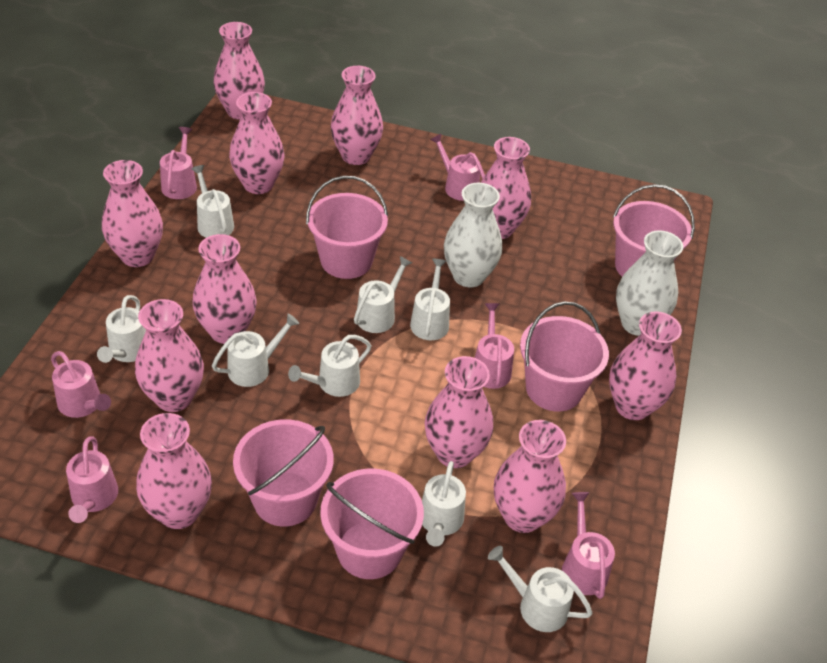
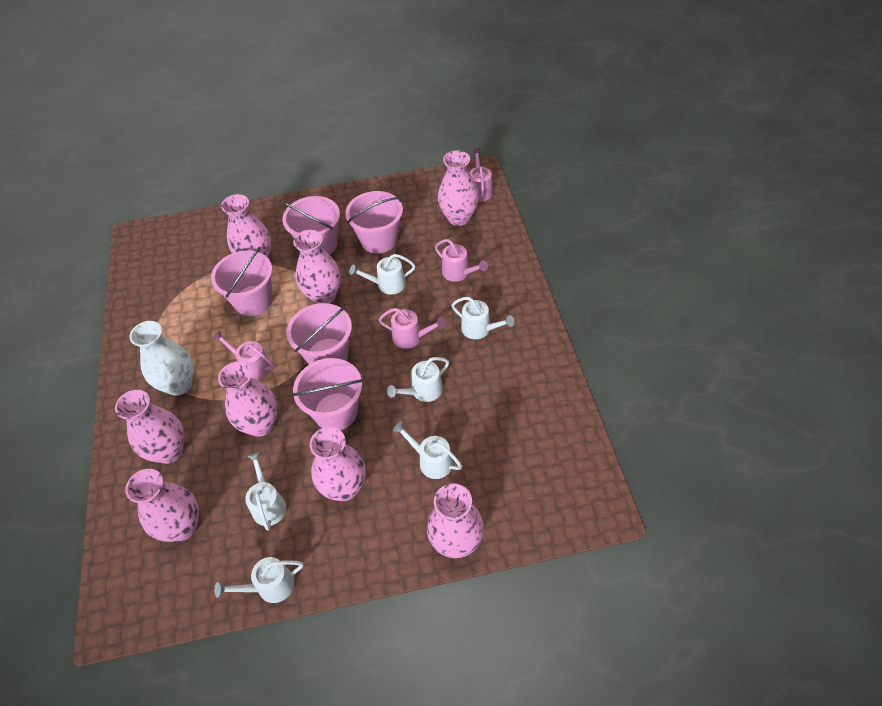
pink vase: 11 -> 8
pink watering can: 6 -> 4
white vase: 2 -> 1
white watering can: 8 -> 6

